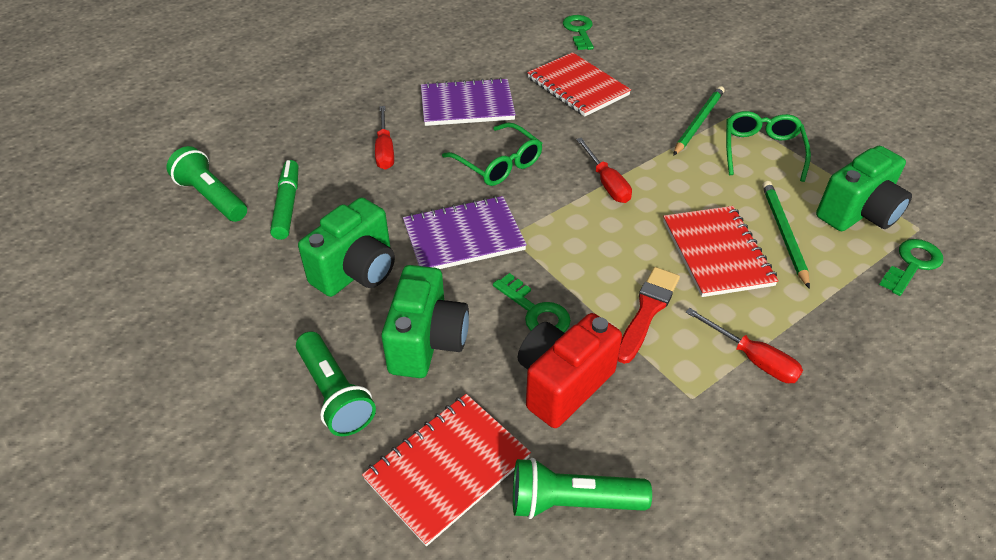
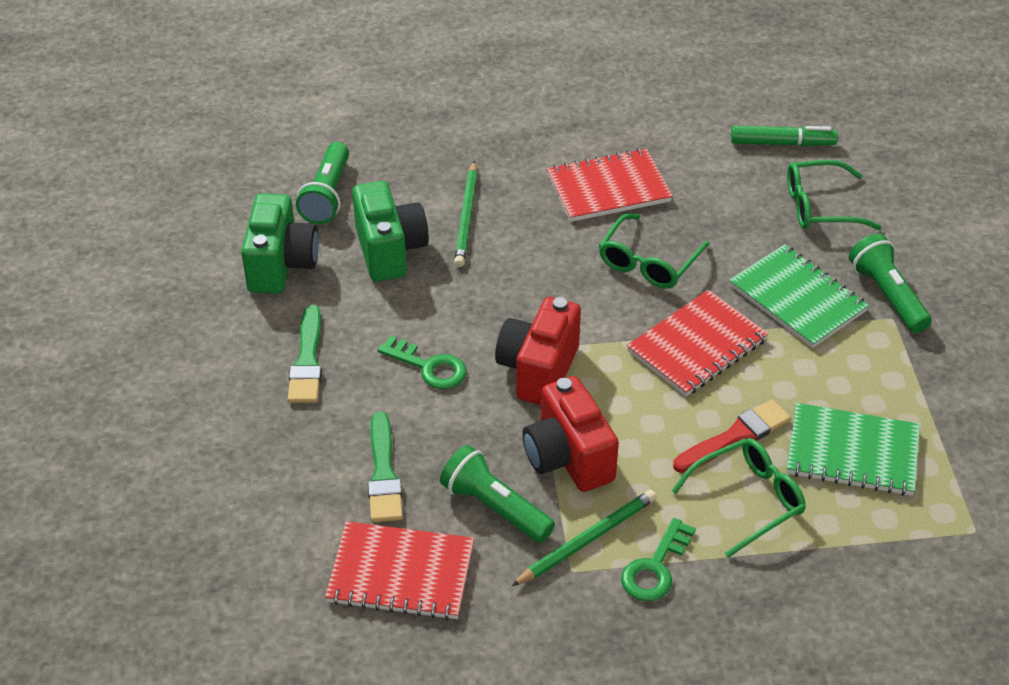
green brush: 0 -> 2
green camera: 3 -> 2
green glasses: 2 -> 3
green key: 3 -> 2
green notebook: 0 -> 2
purple notebook: 2 -> 0
red camera: 1 -> 2
red screwdriver: 3 -> 0

